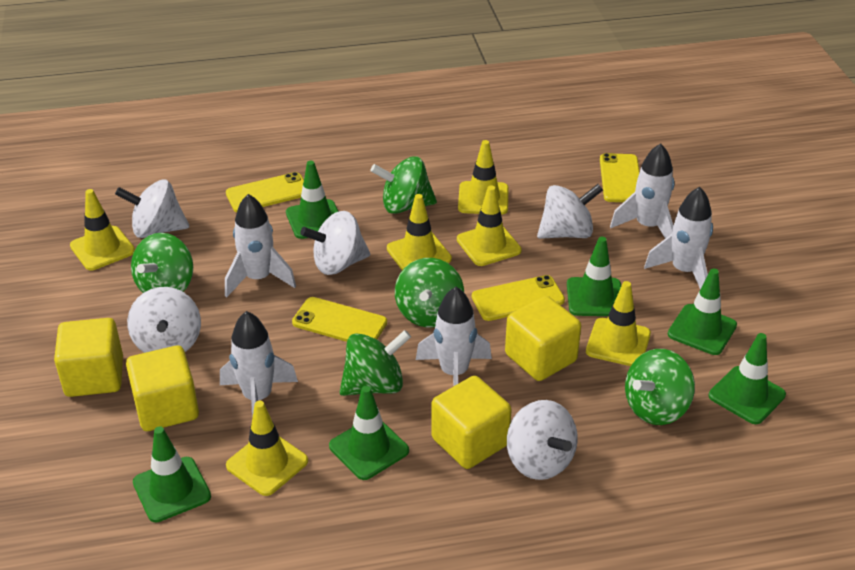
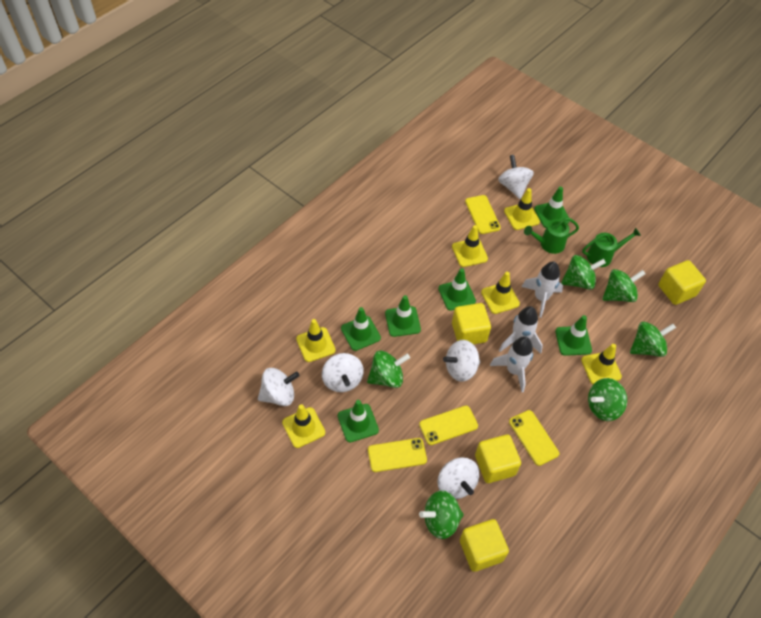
green spinning top: 5 -> 6
green watering can: 0 -> 2
white rocket: 5 -> 3

